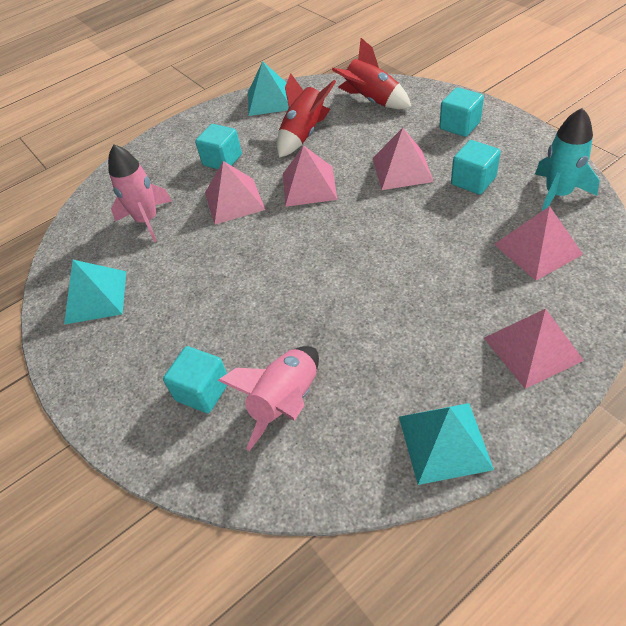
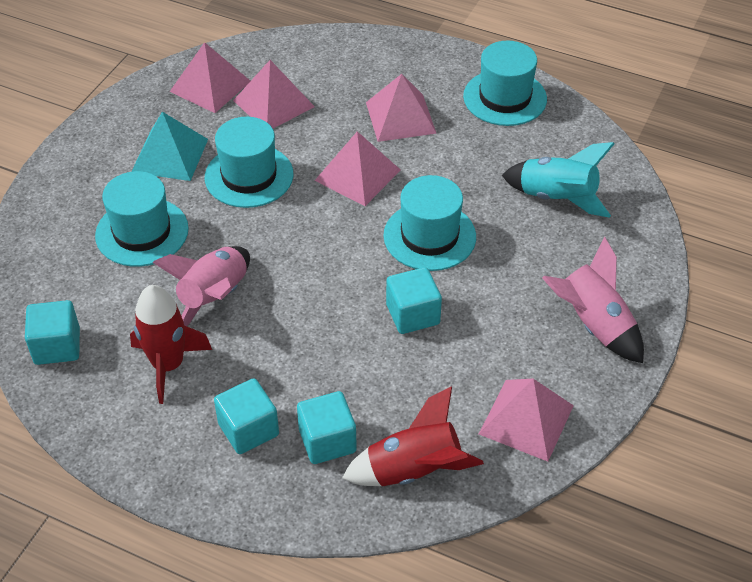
turquoise hat: 0 -> 4
turquoise pyramid: 3 -> 1

